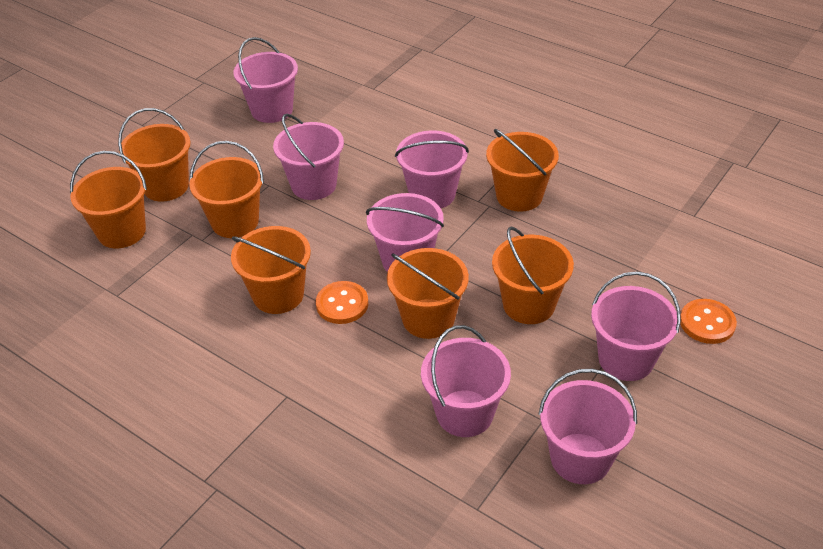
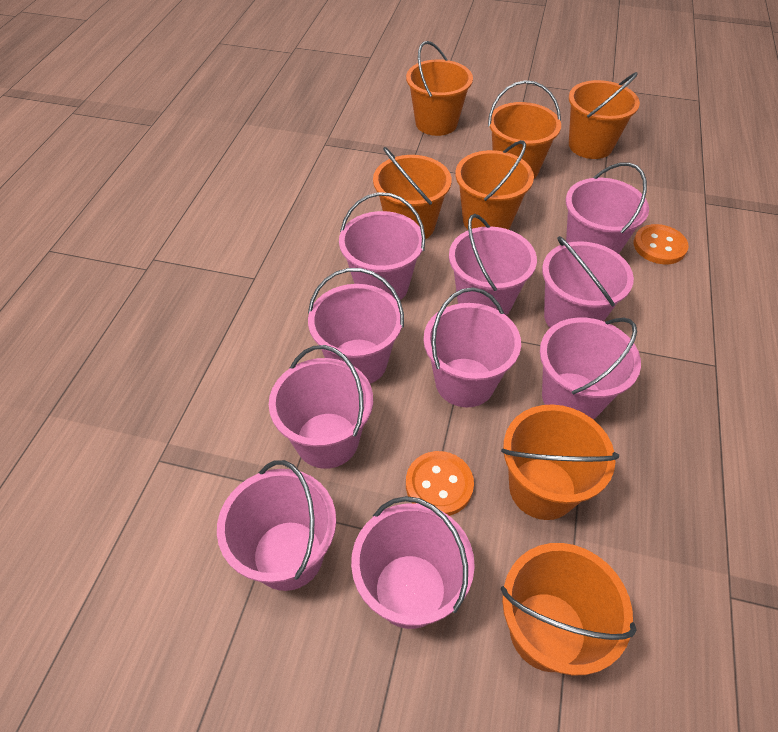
pink bucket: 7 -> 10

